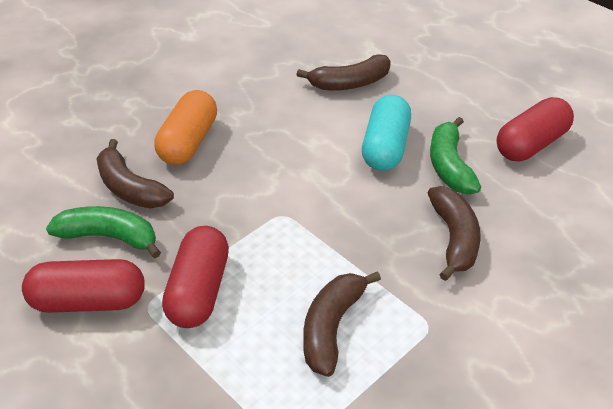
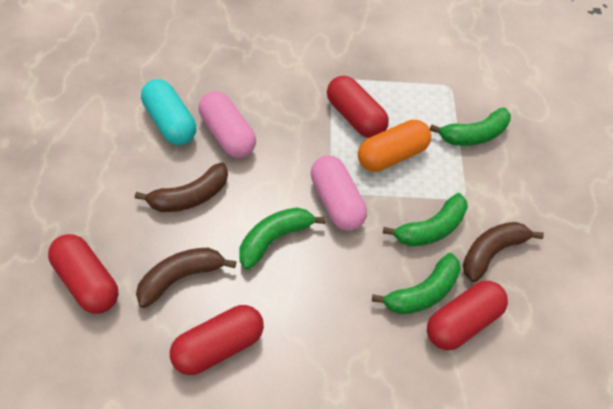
brown banana: 4 -> 3
green banana: 2 -> 4
pink capsule: 0 -> 2
red capsule: 3 -> 4

